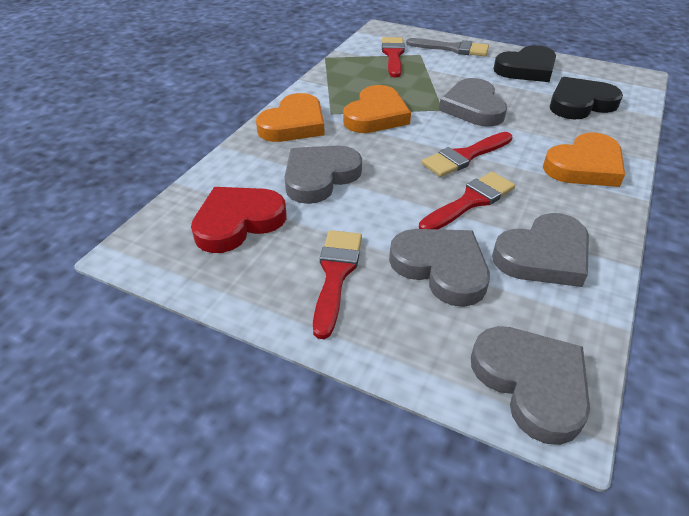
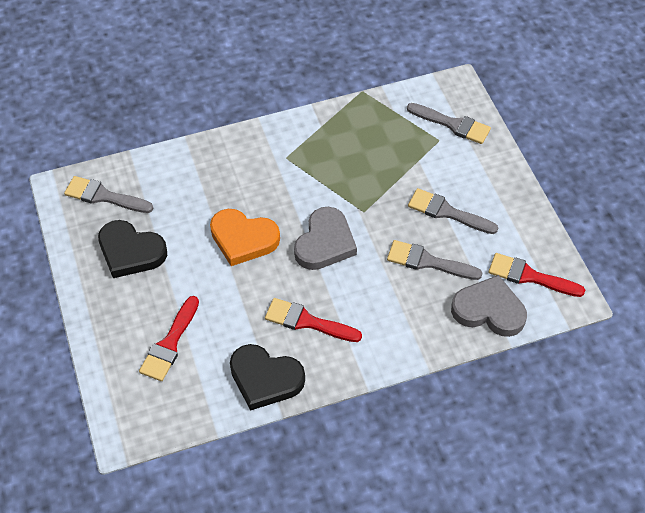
grey brush: 1 -> 4
grey heart: 5 -> 2
orange heart: 3 -> 1
red brush: 4 -> 3
red heart: 1 -> 0

